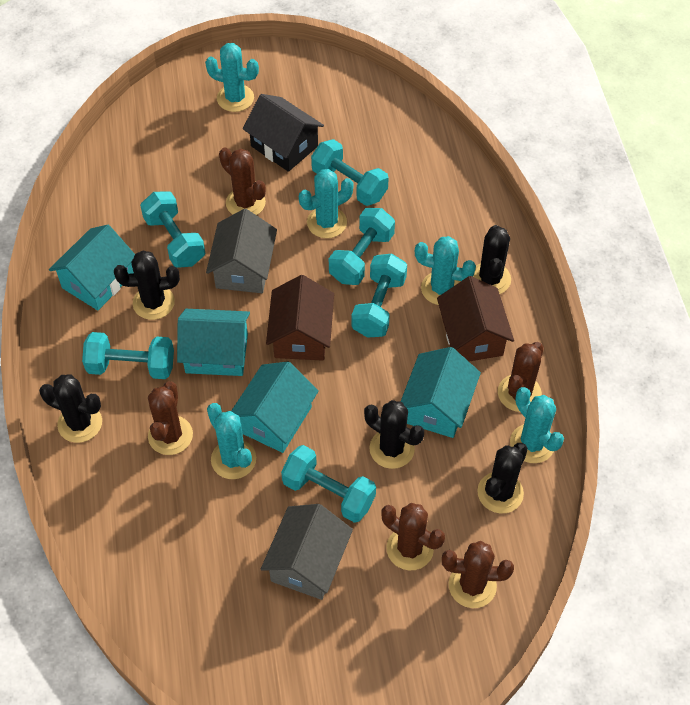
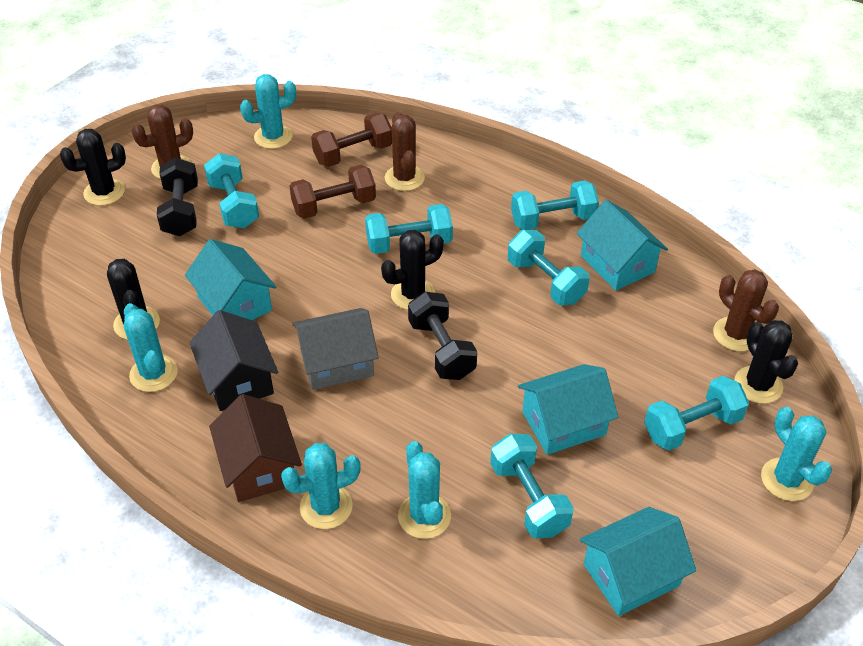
black cactus: 5 -> 4
black dumbbell: 0 -> 2
brown cactus: 5 -> 3
brown dumbbell: 0 -> 2
brown house: 2 -> 1
grey house: 2 -> 1

